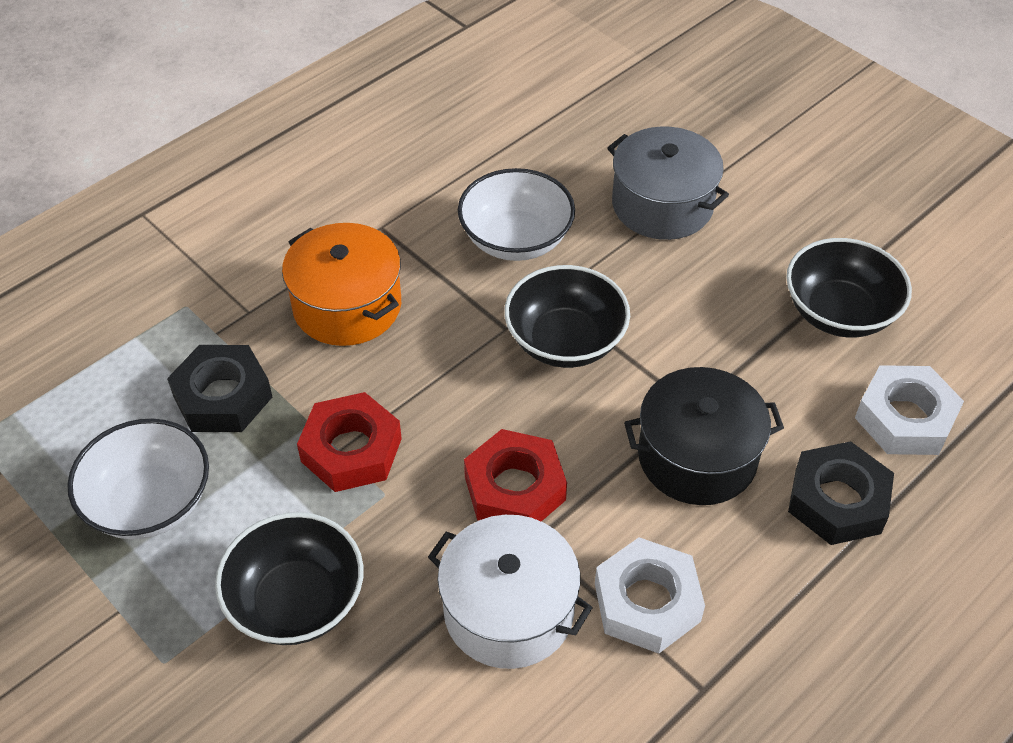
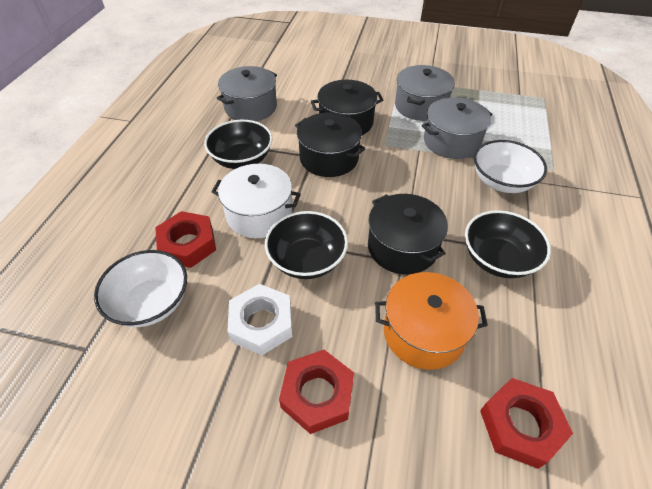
black nut: 2 -> 0
black pot: 1 -> 3
grey pot: 1 -> 3
red nut: 2 -> 3
white nut: 2 -> 1

